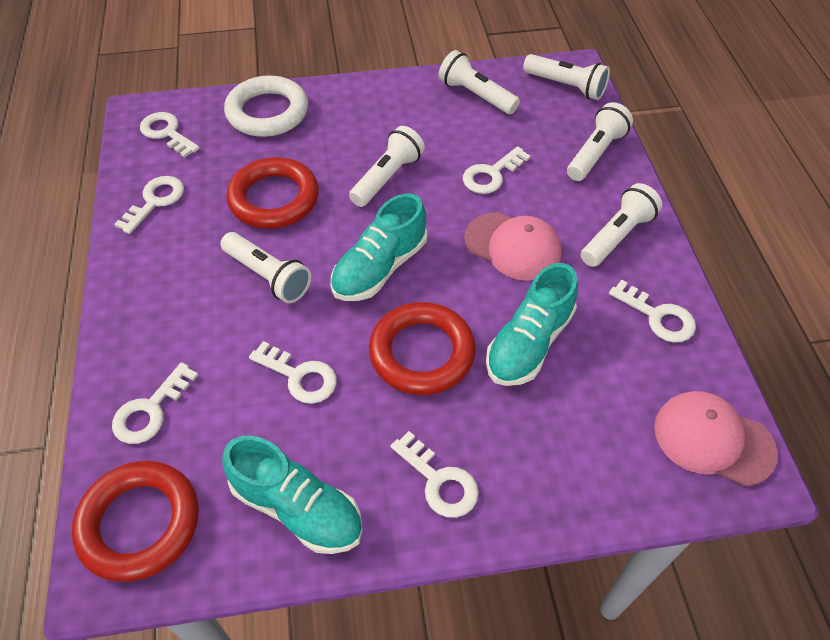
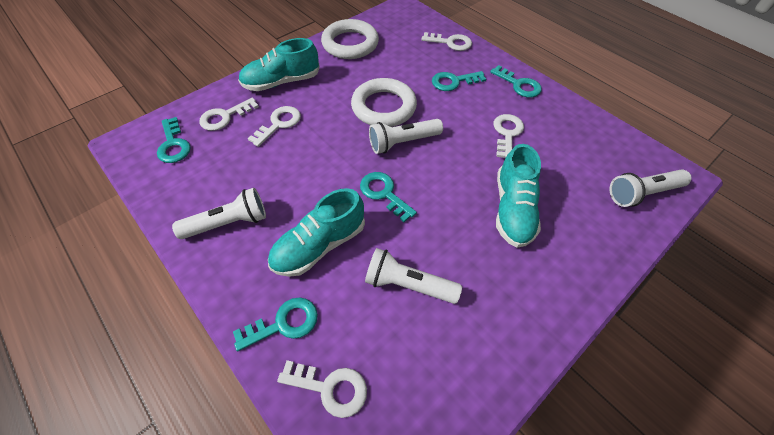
pink cap: 2 -> 0
red ring: 3 -> 0
turquoise key: 0 -> 5
white flashlight: 6 -> 4
white key: 7 -> 5
white ring: 1 -> 2

